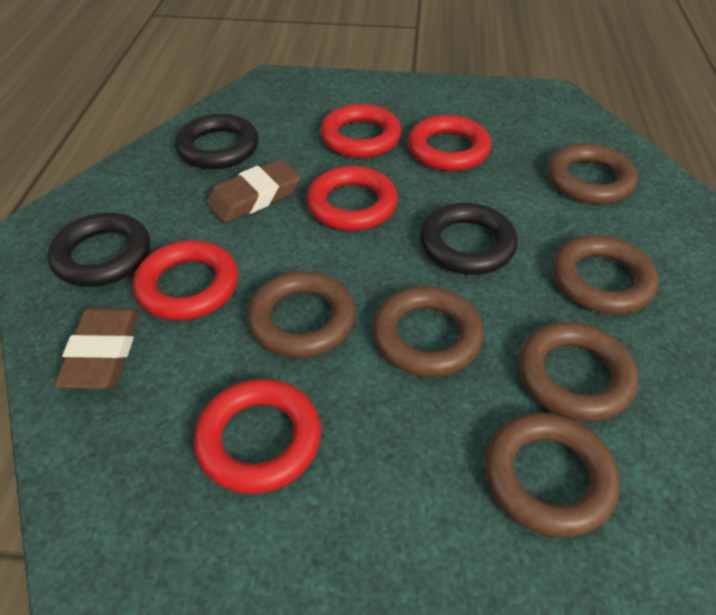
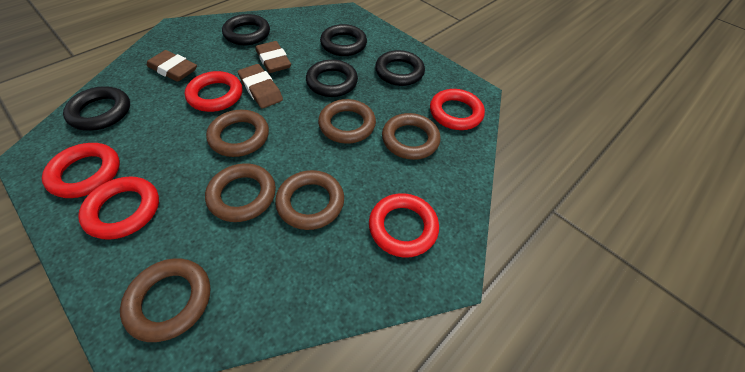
black ring: 3 -> 5
brown eraser: 2 -> 3

